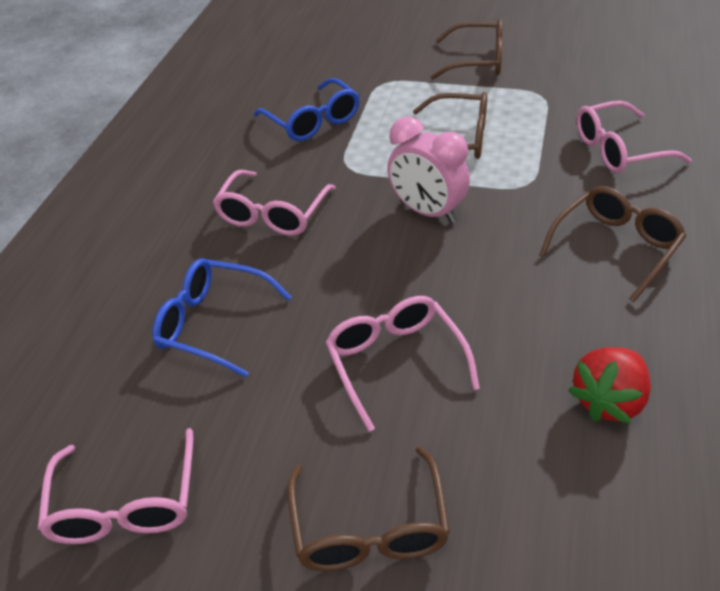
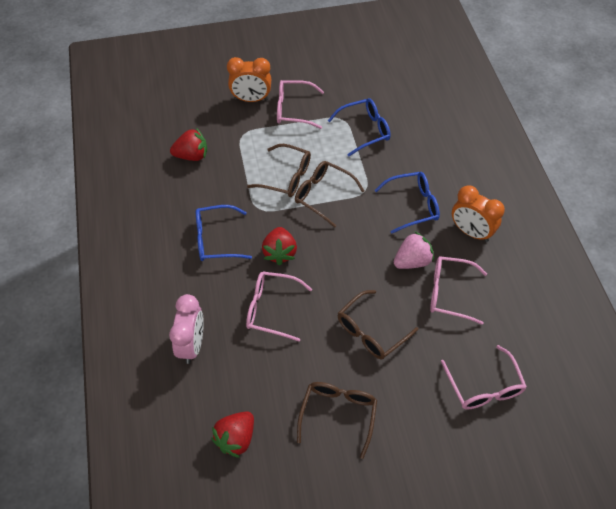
blue glasses: 2 -> 3
orange clock: 0 -> 2
pink strawberry: 0 -> 1
red strawberry: 1 -> 3

